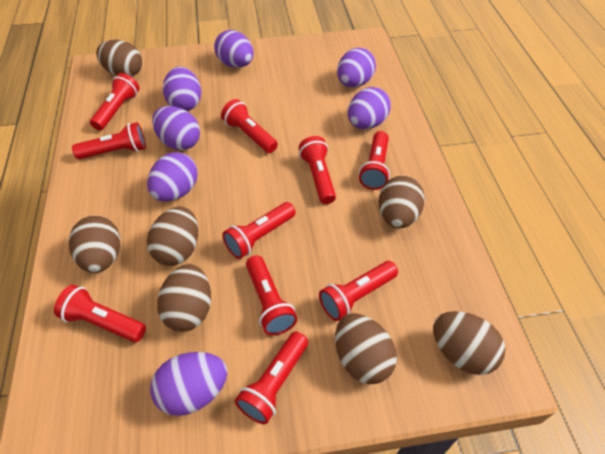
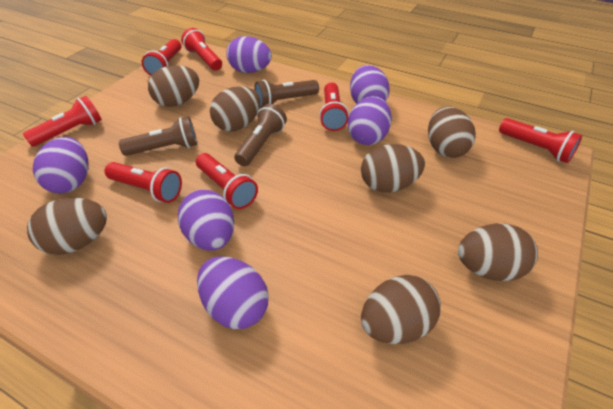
brown flashlight: 0 -> 3
purple egg: 7 -> 6
red flashlight: 10 -> 7

